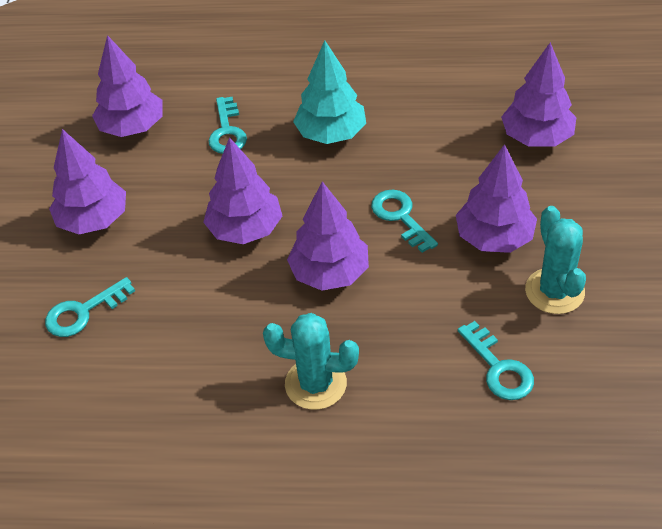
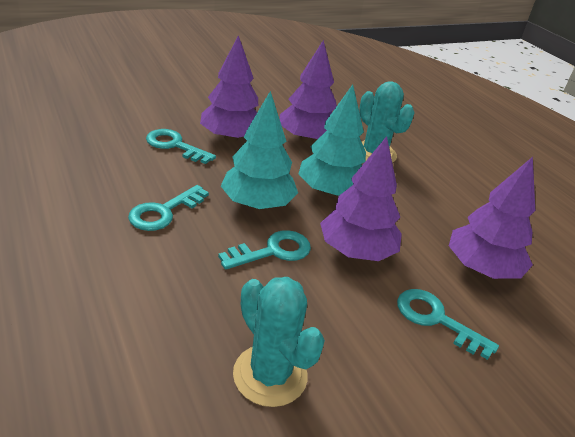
purple tree: 6 -> 4
turquoise tree: 1 -> 2

